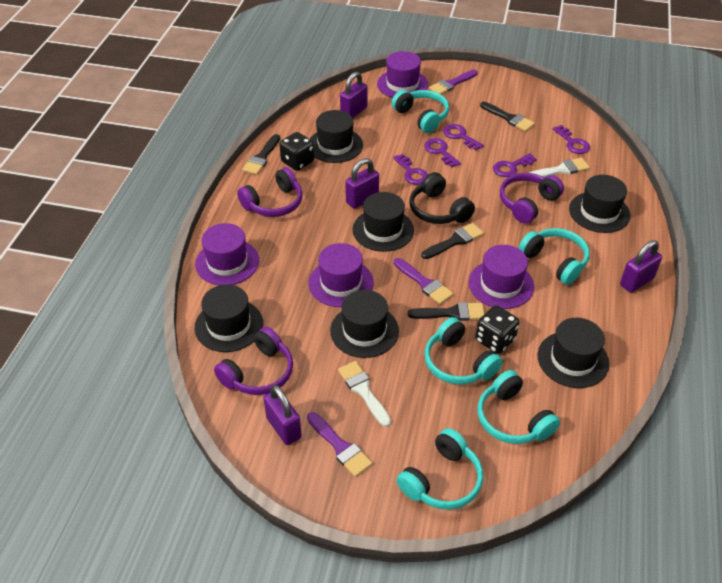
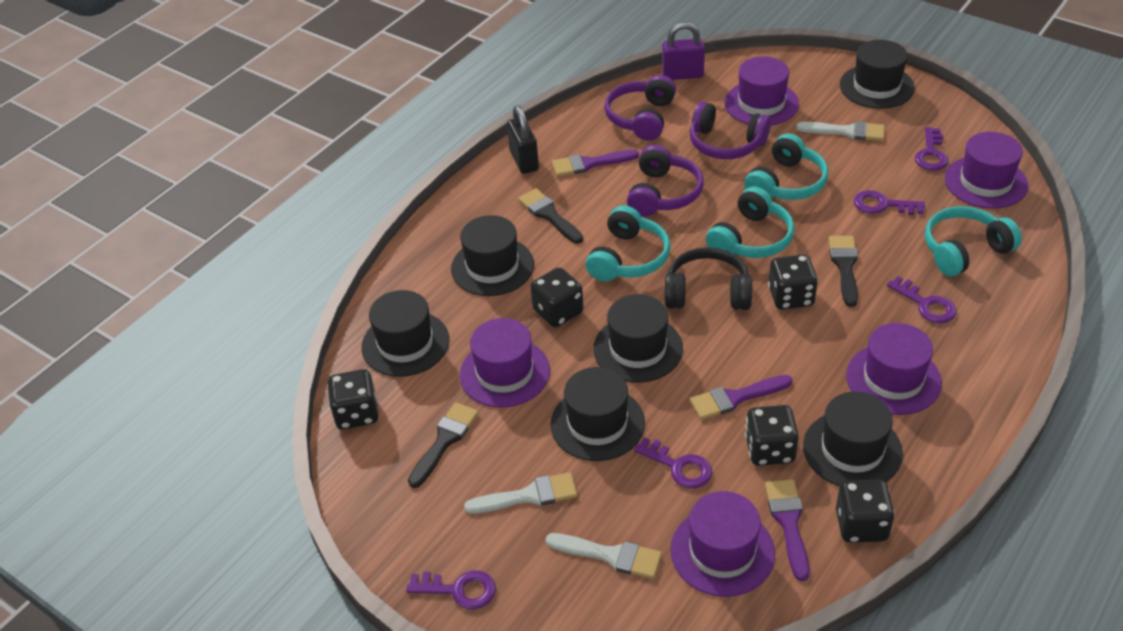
black brush: 4 -> 3
black dice: 2 -> 5
black padlock: 0 -> 1
purple hat: 4 -> 5
purple padlock: 4 -> 1
turquoise headphones: 5 -> 4
white brush: 2 -> 3

